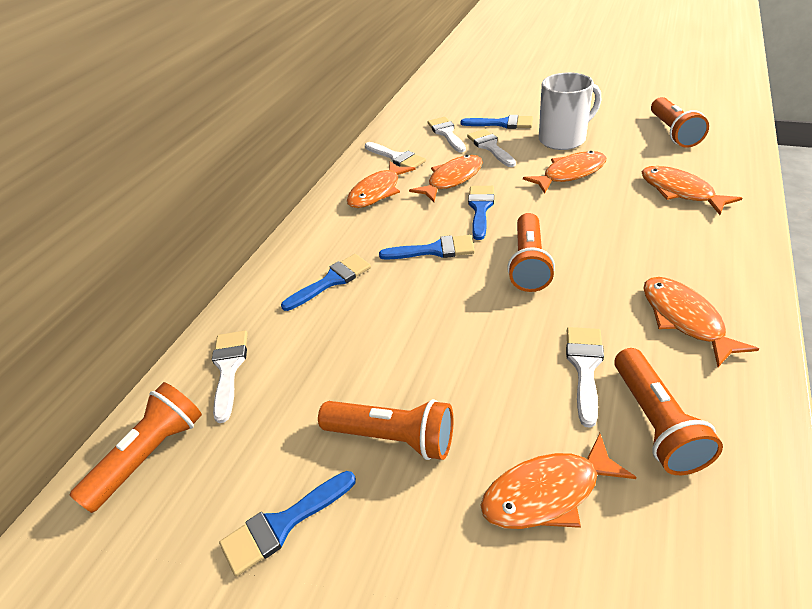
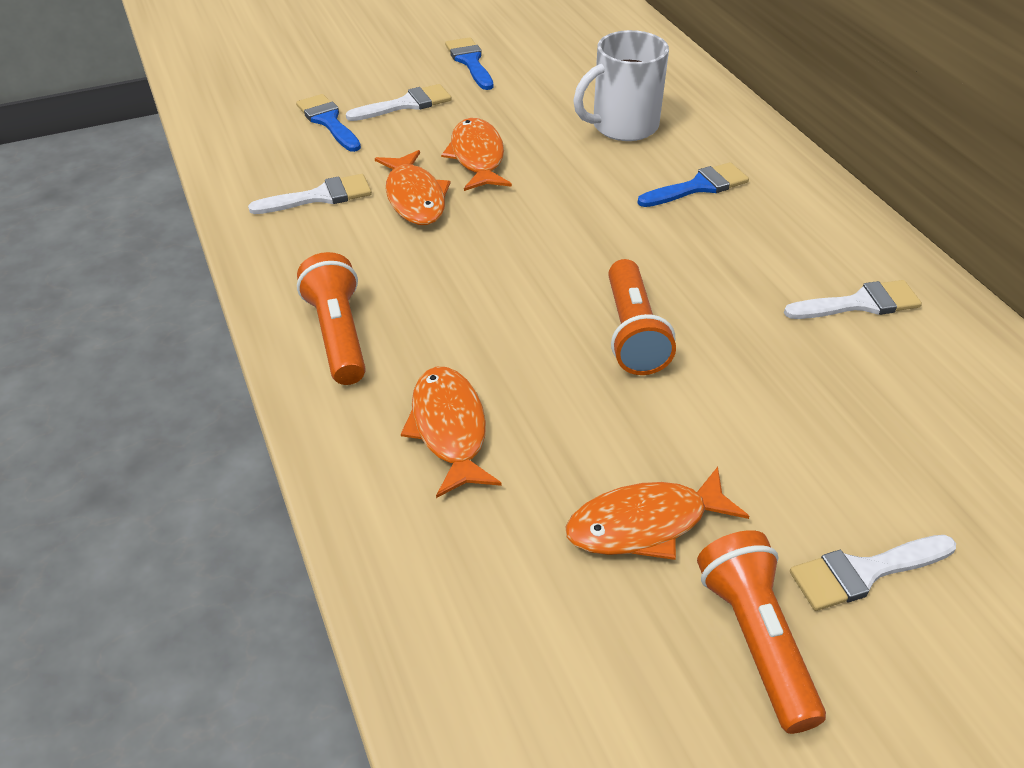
blue brush: 5 -> 3
orange fish: 6 -> 4
orange flashlight: 5 -> 3
white brush: 5 -> 4

